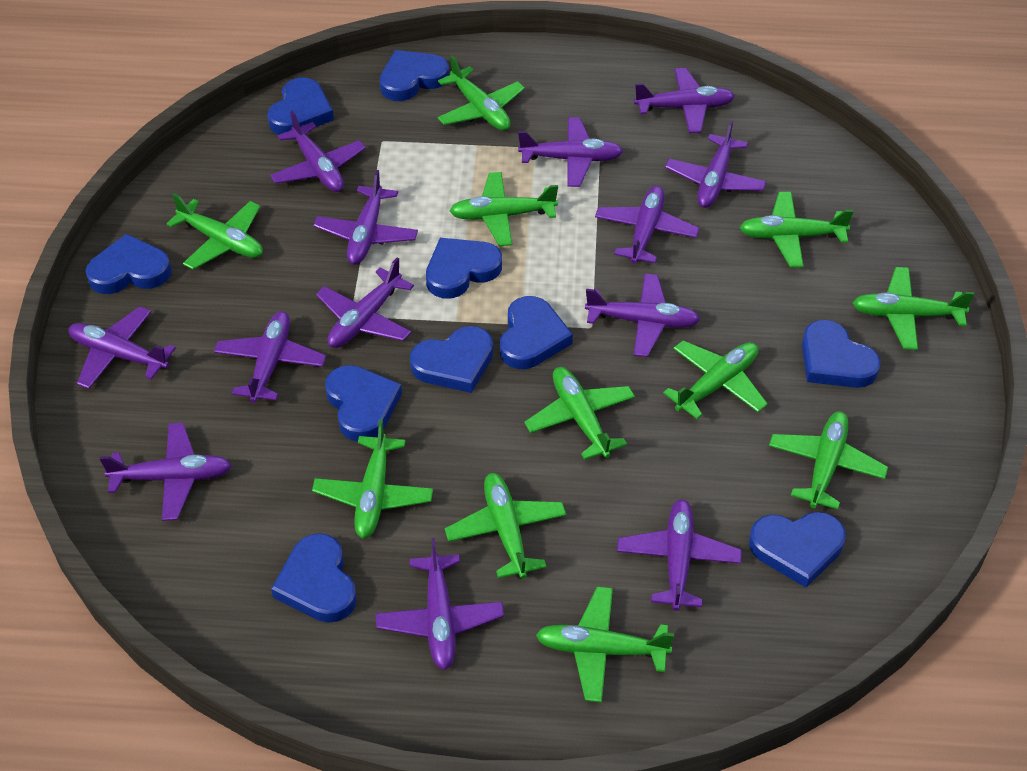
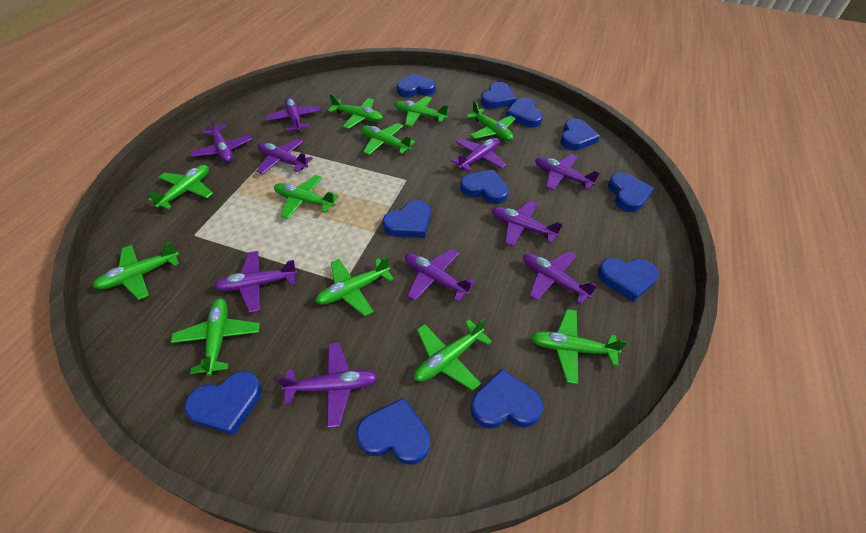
blue heart: 10 -> 11
purple plane: 13 -> 10

